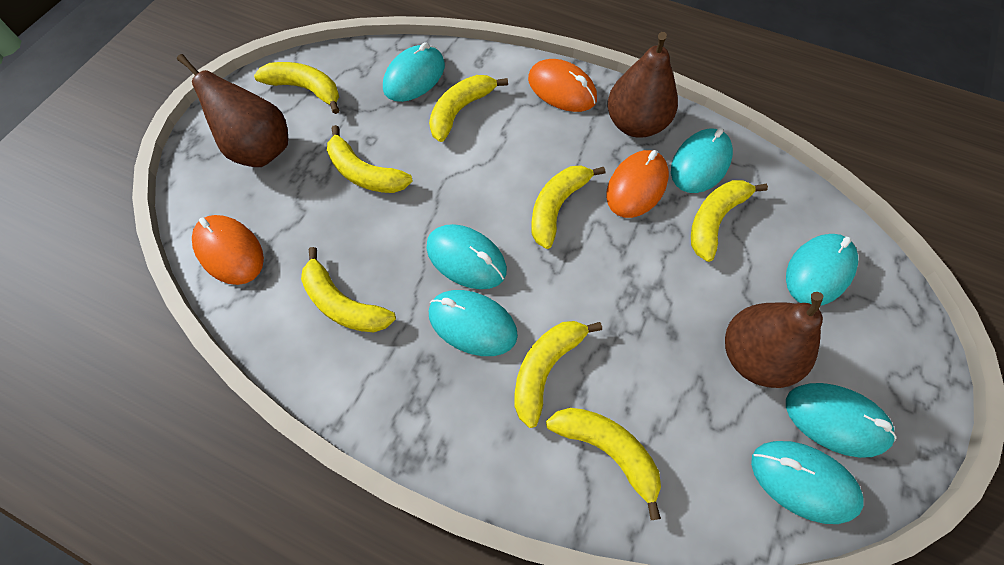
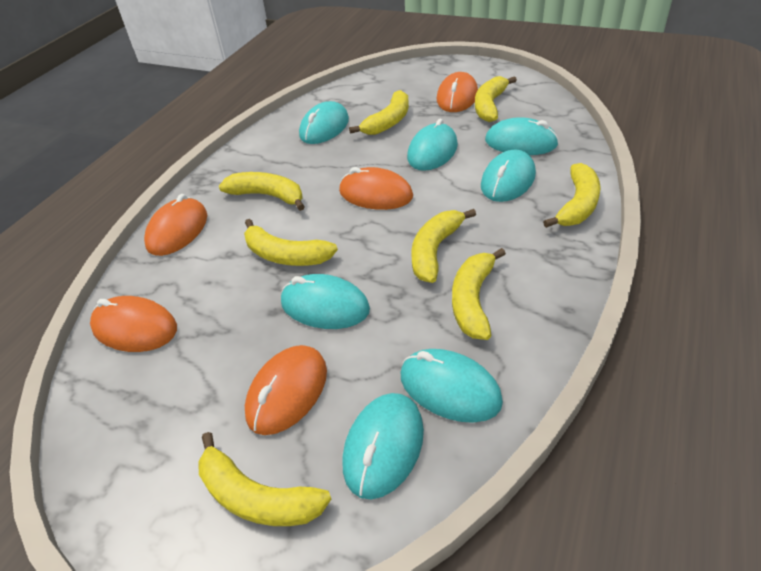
brown pear: 3 -> 0
orange mouse: 3 -> 5

